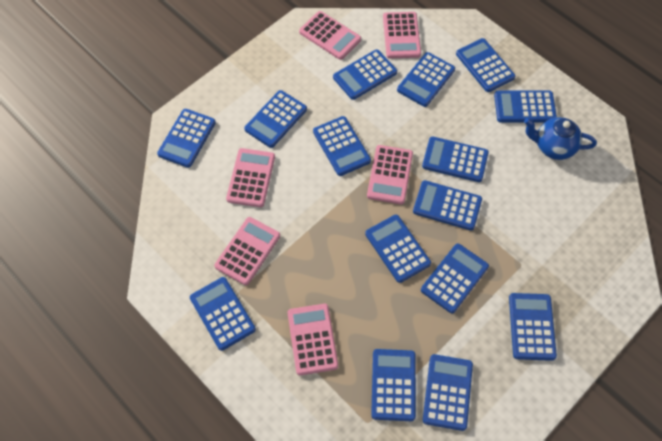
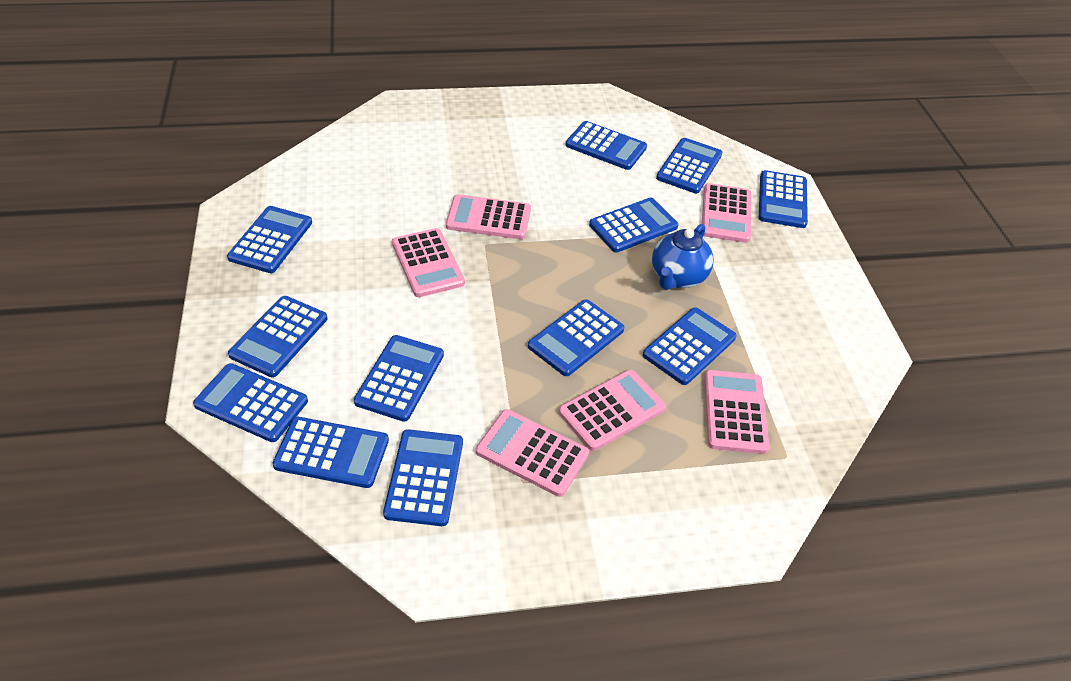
blue calculator: 15 -> 12

